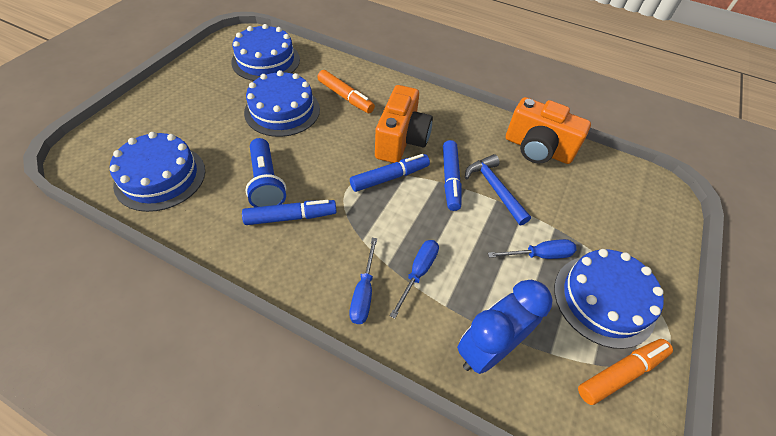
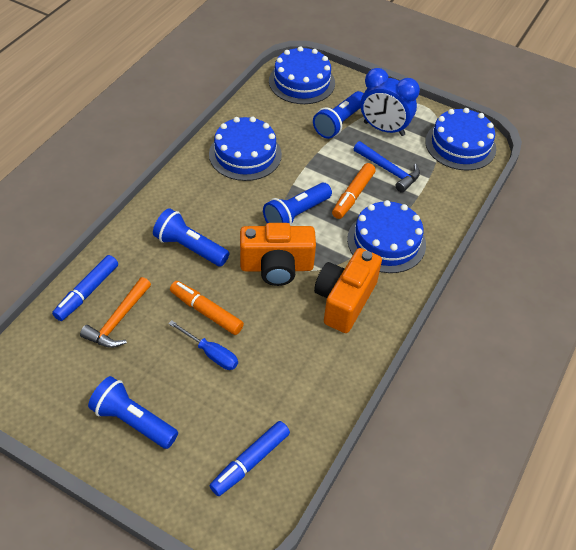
blue flashlight: 1 -> 4
blue marker: 3 -> 2
blue screwdriver: 3 -> 1
orange hammer: 0 -> 1

